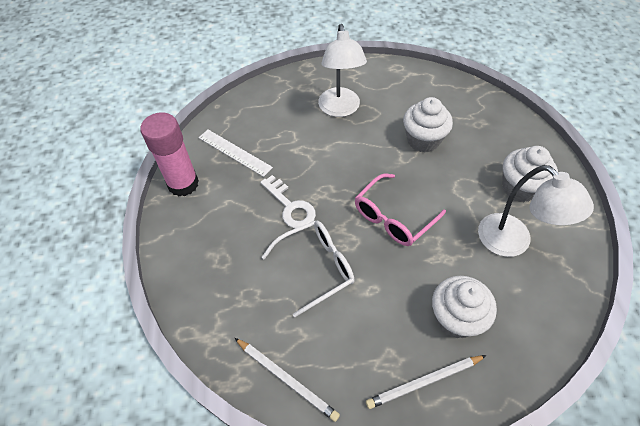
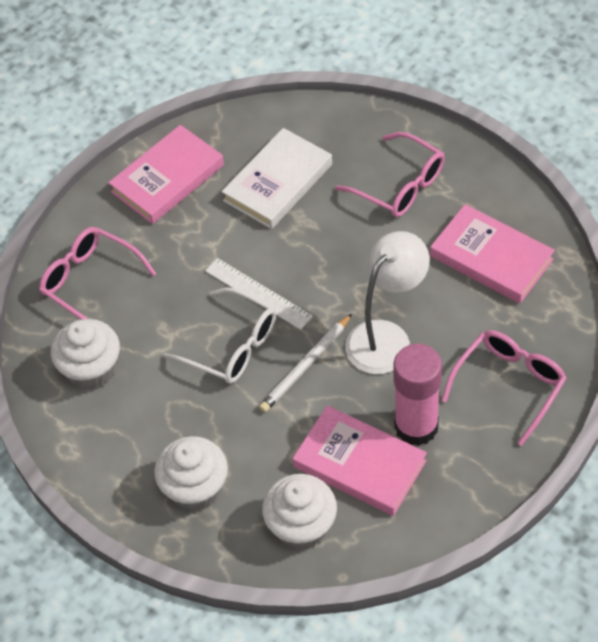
pink book: 0 -> 3
pink glasses: 1 -> 3
white book: 0 -> 1
white key: 1 -> 0
white lamp: 2 -> 1
white pencil: 2 -> 1

